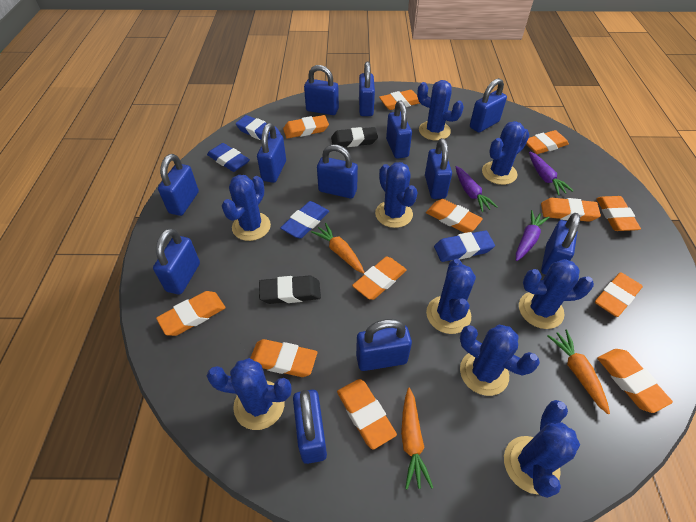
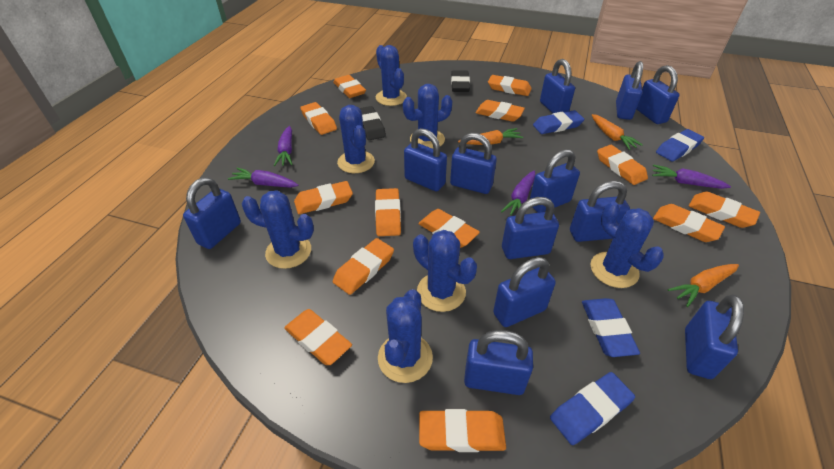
blue cactus: 9 -> 7
orange eraser: 12 -> 13
purple carrot: 3 -> 4

